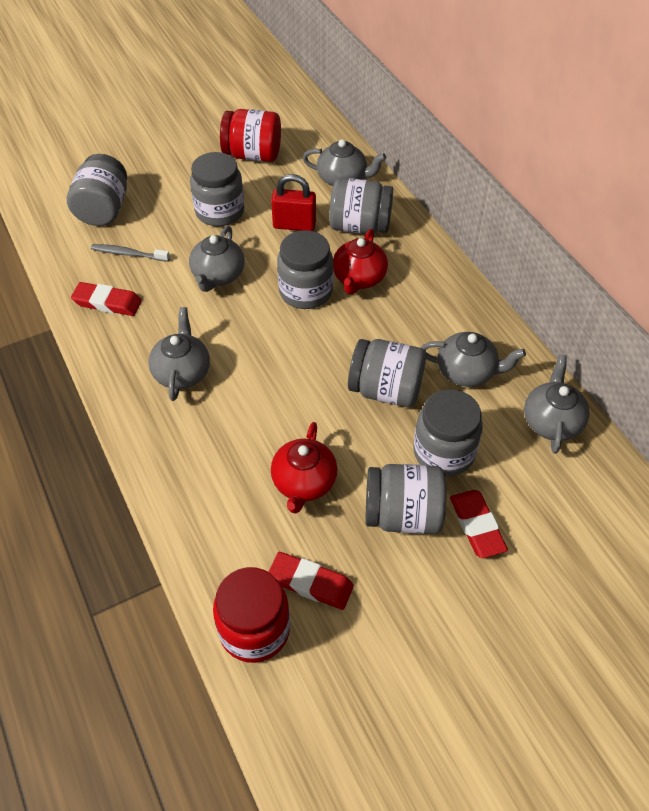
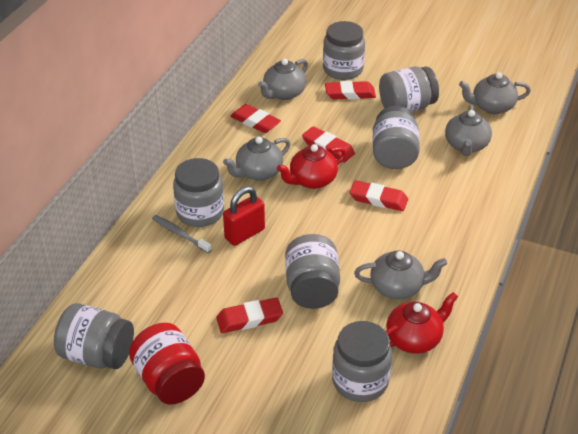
red eraser: 3 -> 5
red jar: 2 -> 1

